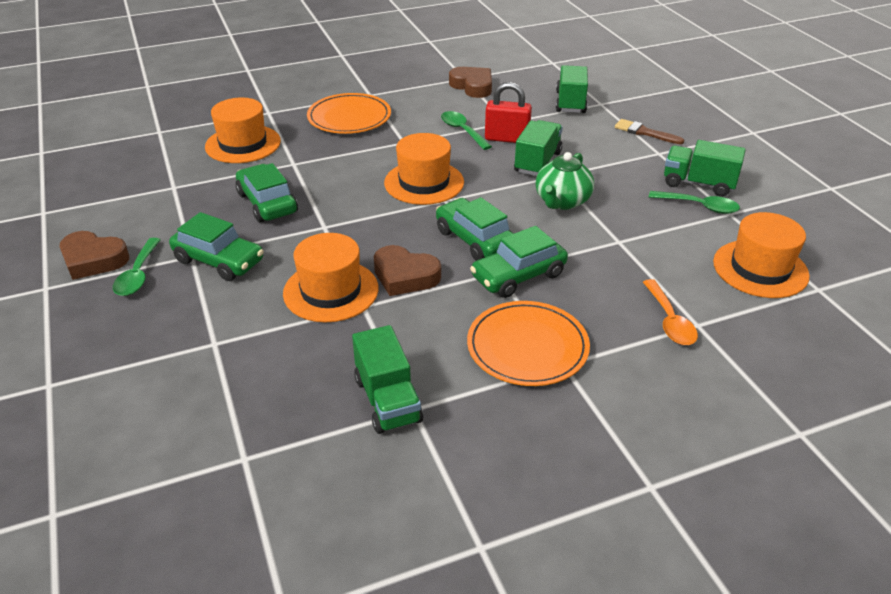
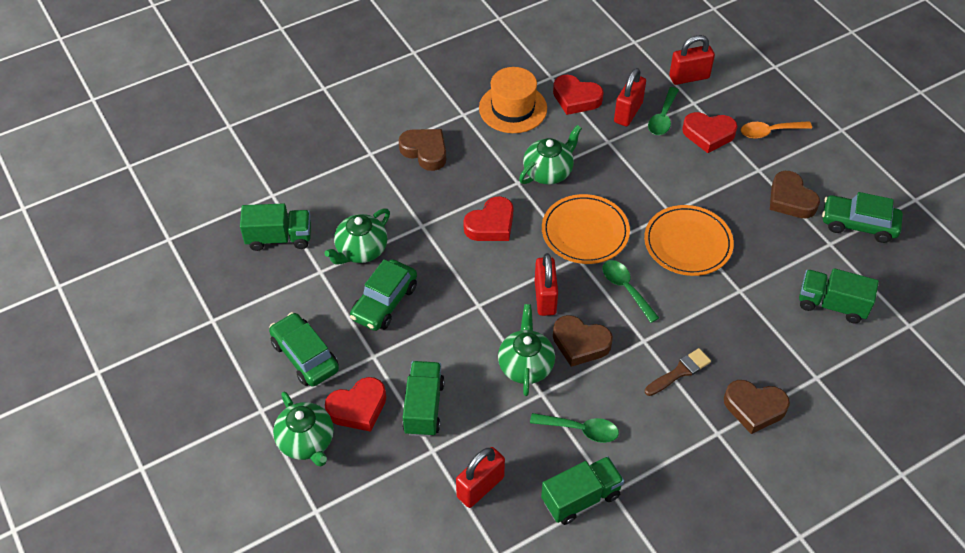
brown heart: 3 -> 4
green car: 4 -> 3
green teapot: 1 -> 4
orange hat: 4 -> 1
red heart: 0 -> 4
red padlock: 1 -> 4

